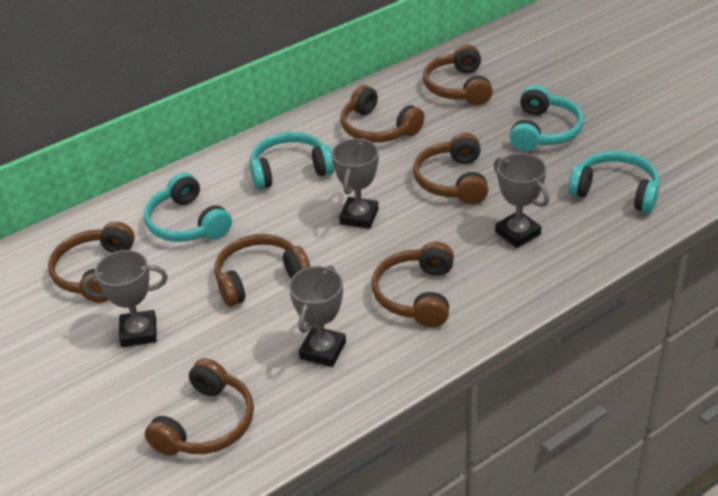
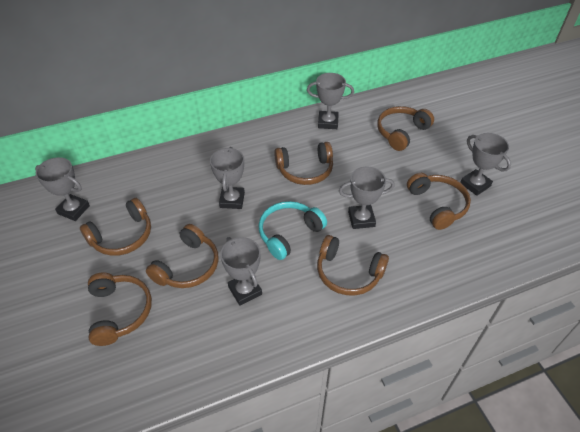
grey trophy: 4 -> 6
turquoise headphones: 4 -> 1

